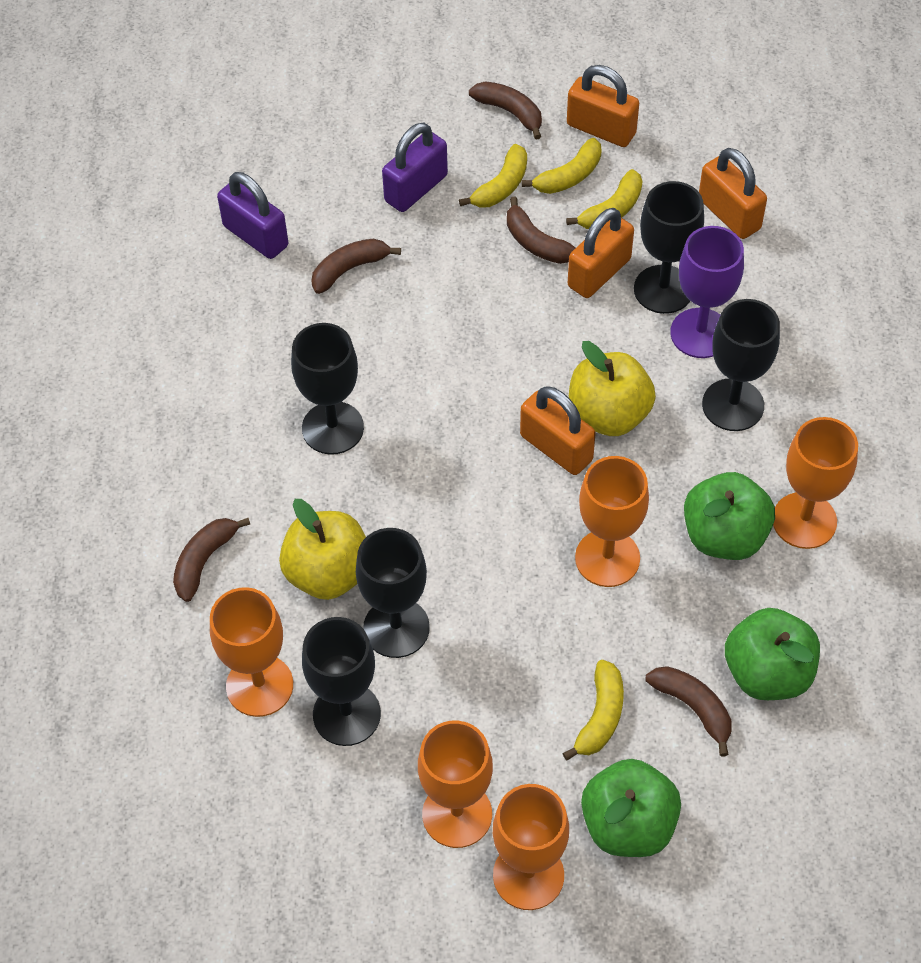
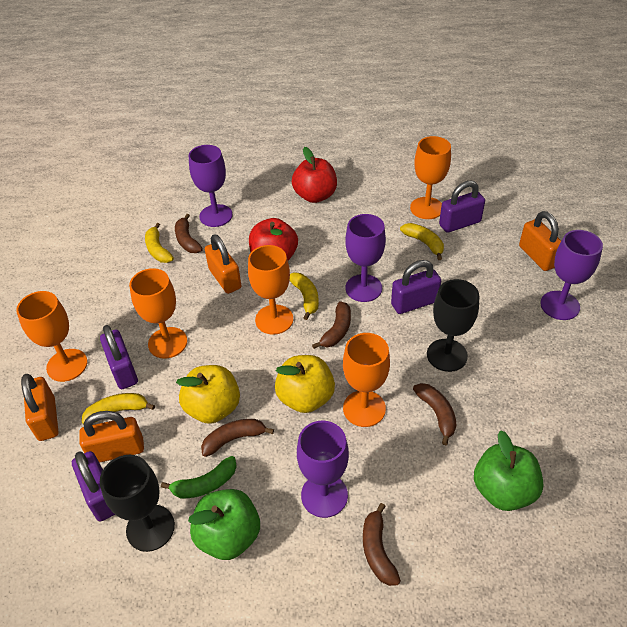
black goblet: 5 -> 2
green apple: 3 -> 2
green banana: 0 -> 1
purple goblet: 1 -> 4
purple padlock: 2 -> 4
red apple: 0 -> 2

